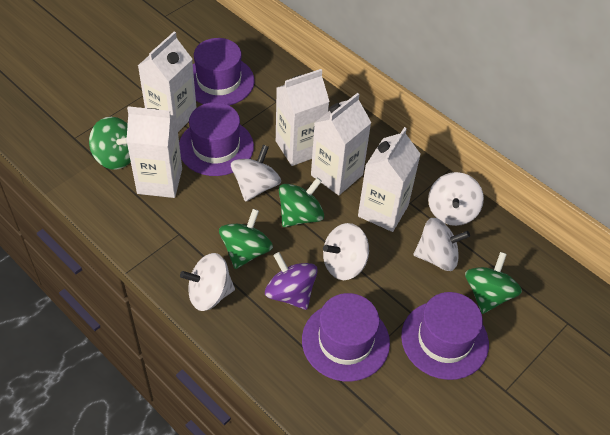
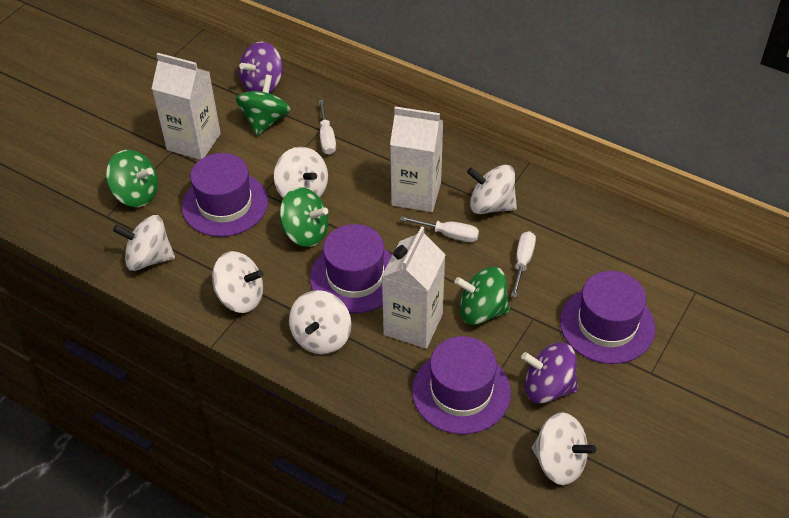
purple spinning top: 1 -> 2
white carton: 5 -> 3
white screwdriver: 0 -> 3
white spinning top: 5 -> 6

